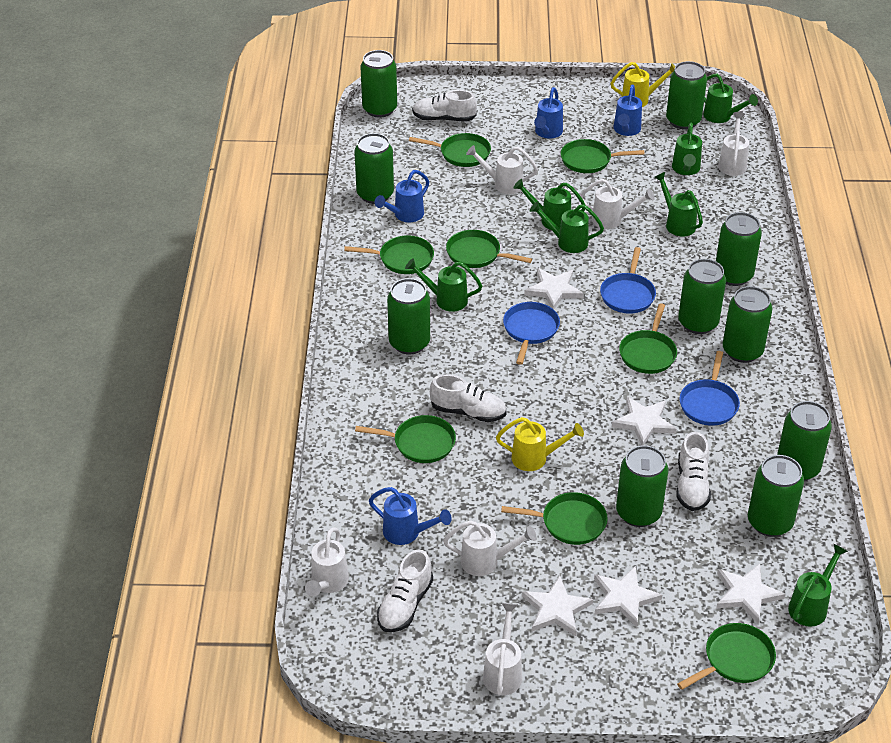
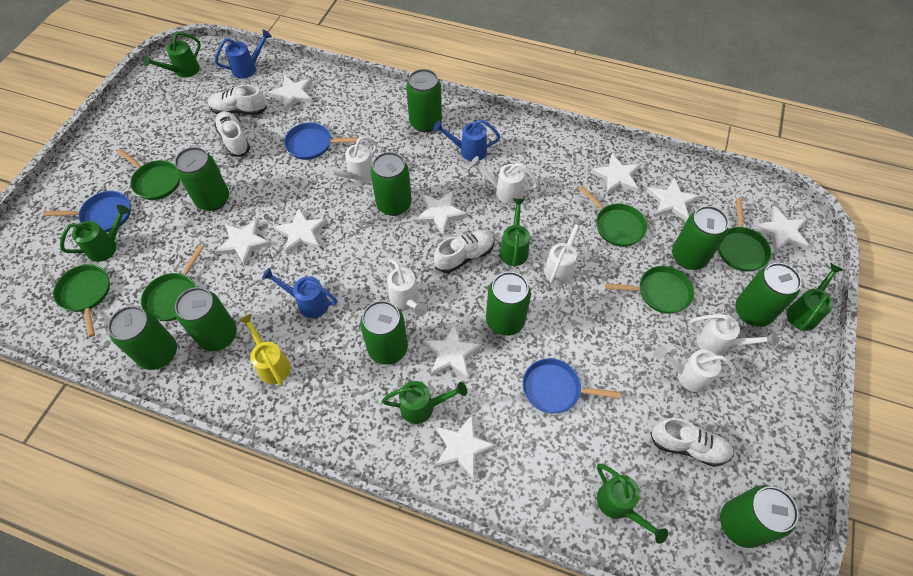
blue watering can: 4 -> 3
green pan: 8 -> 6
green watering can: 7 -> 6
white star: 5 -> 9
yellow watering can: 2 -> 1

